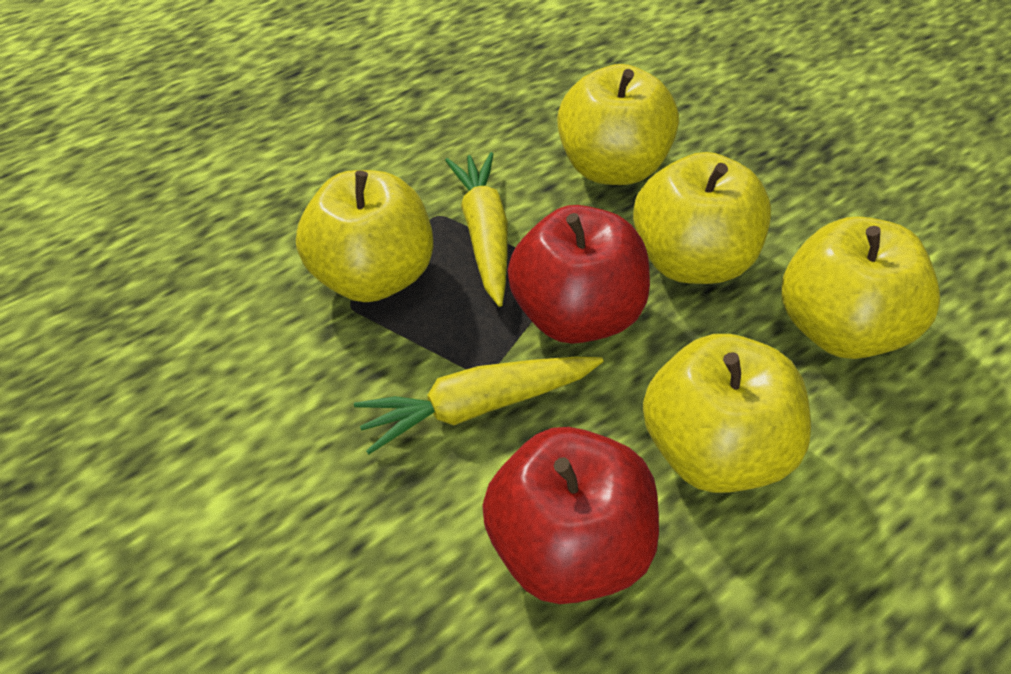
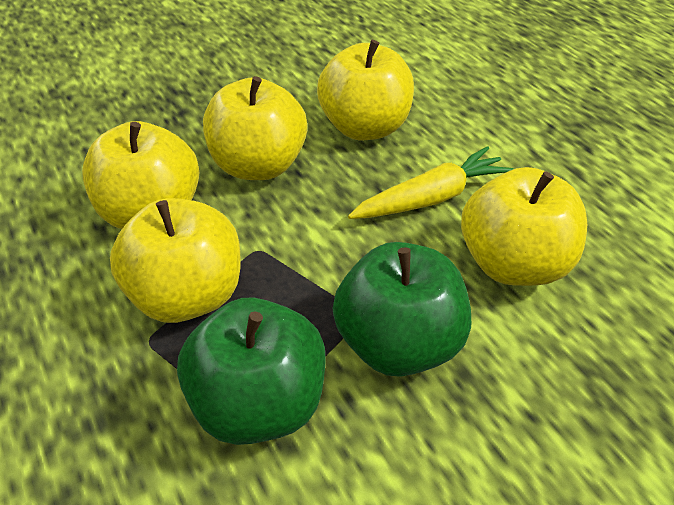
green apple: 0 -> 2
red apple: 2 -> 0
yellow carrot: 2 -> 1

